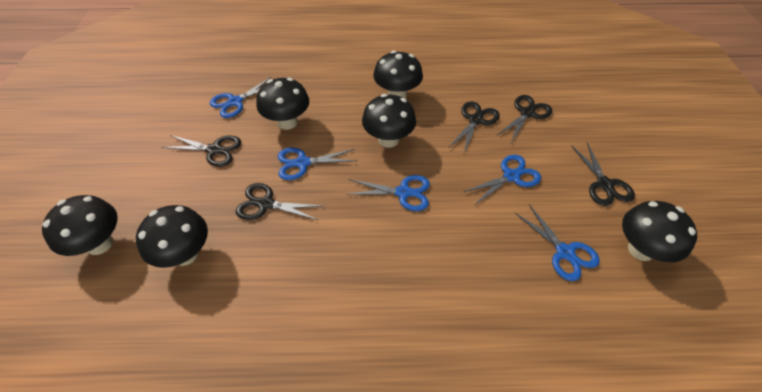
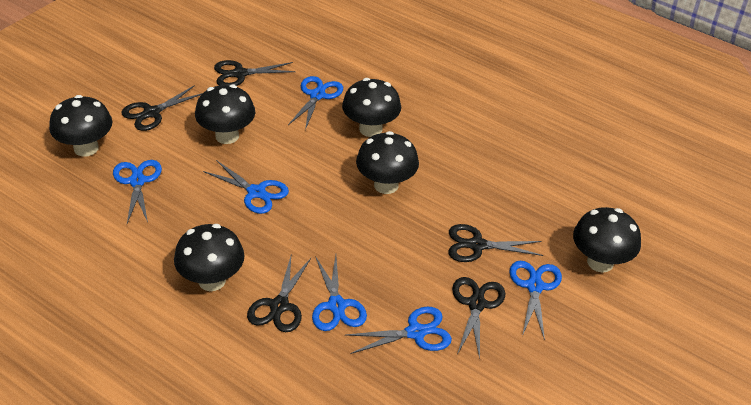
blue scissors: 5 -> 6

